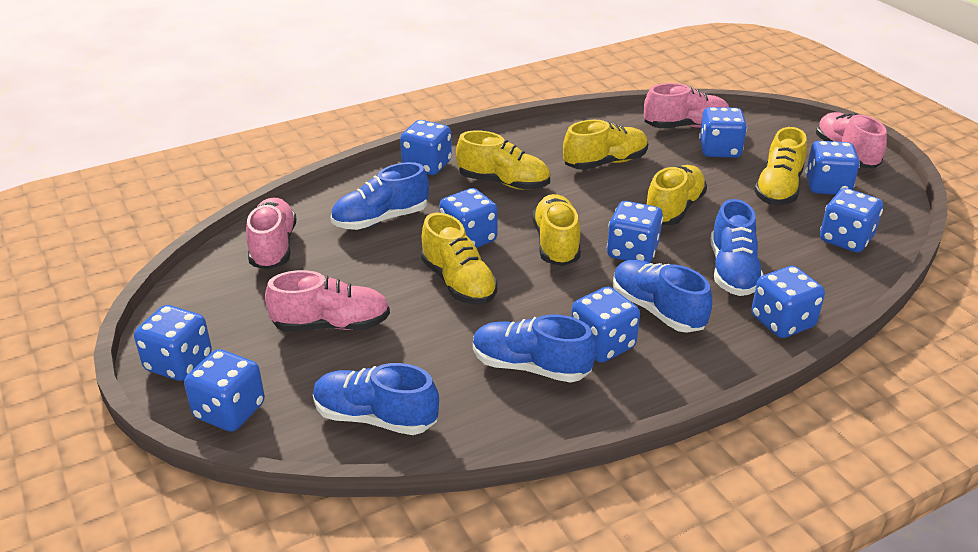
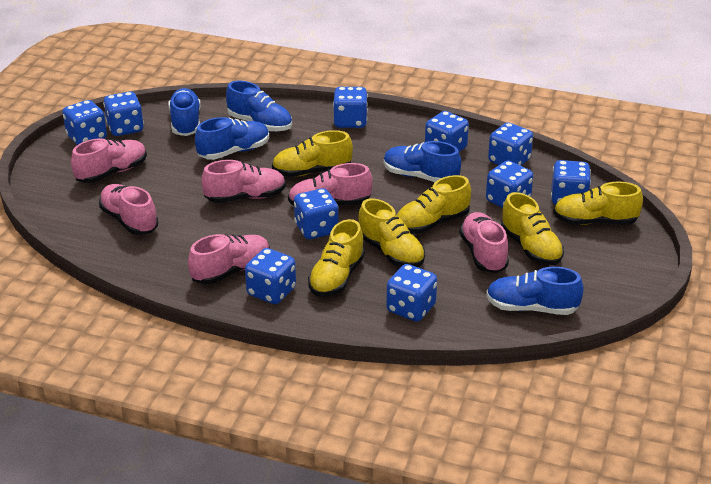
pink shoe: 4 -> 6

